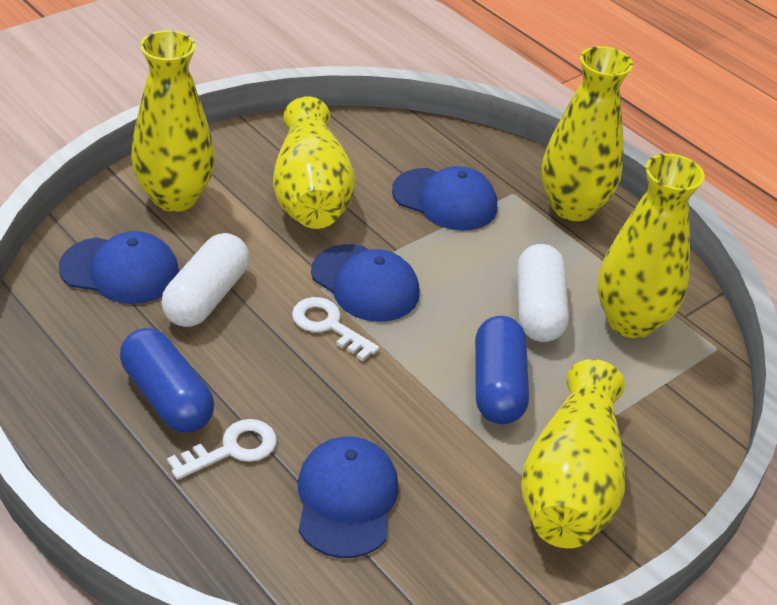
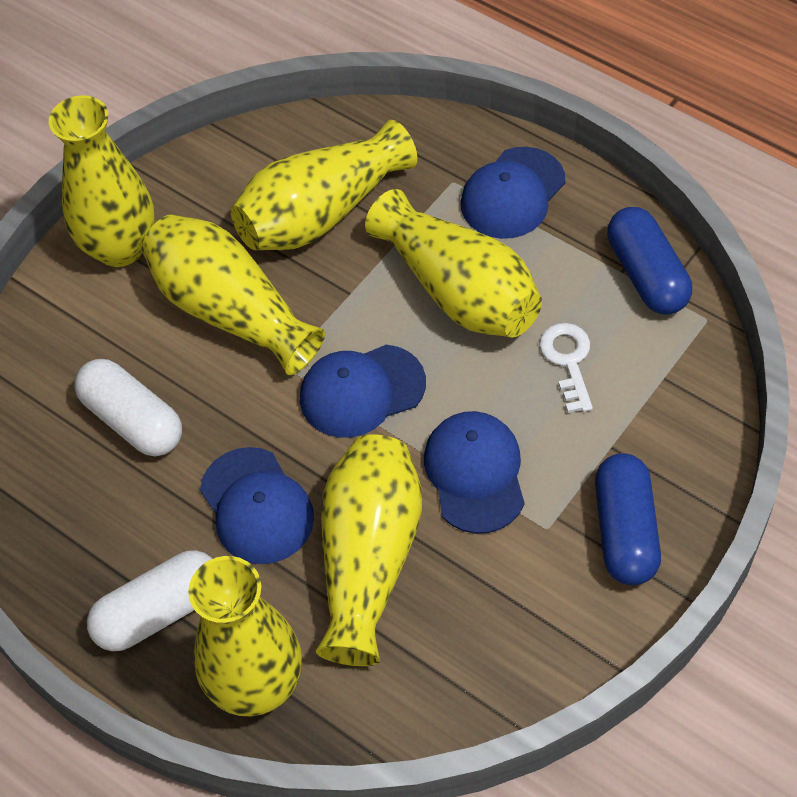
white key: 2 -> 1
yellow vase: 5 -> 6

